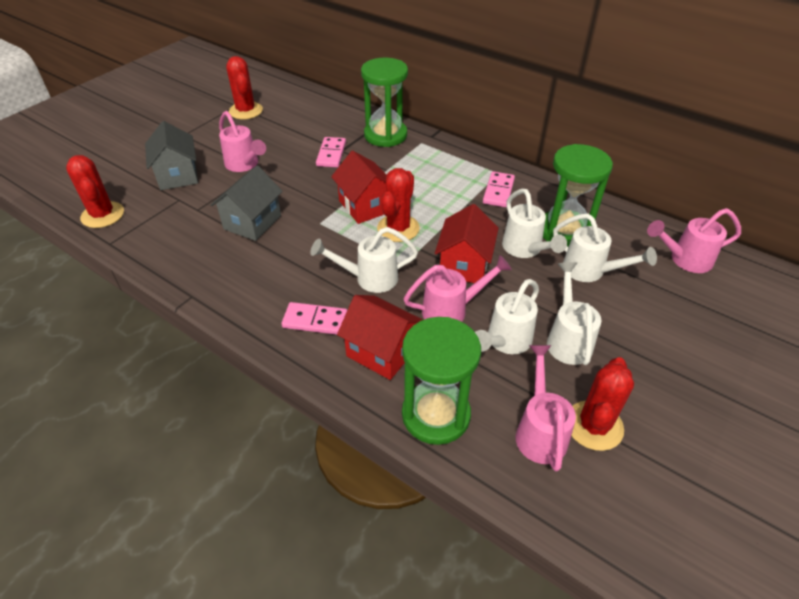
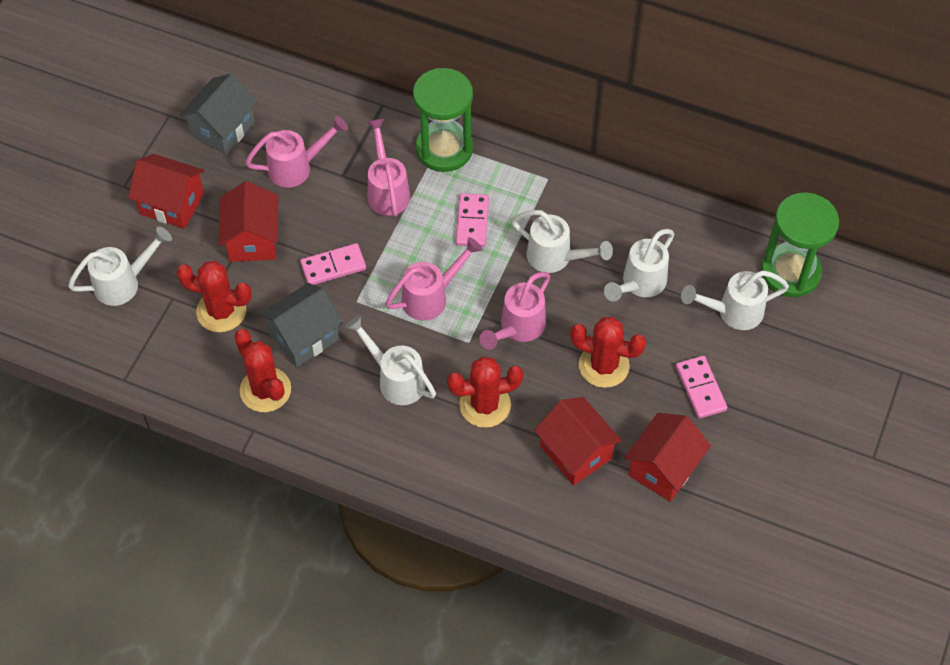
green hourglass: 3 -> 2
red house: 3 -> 4

